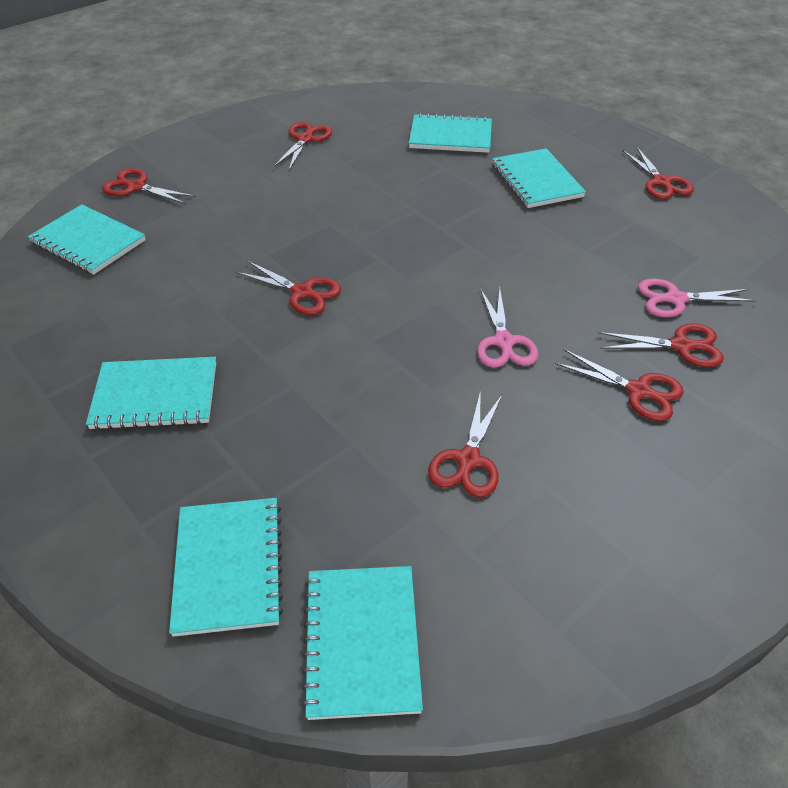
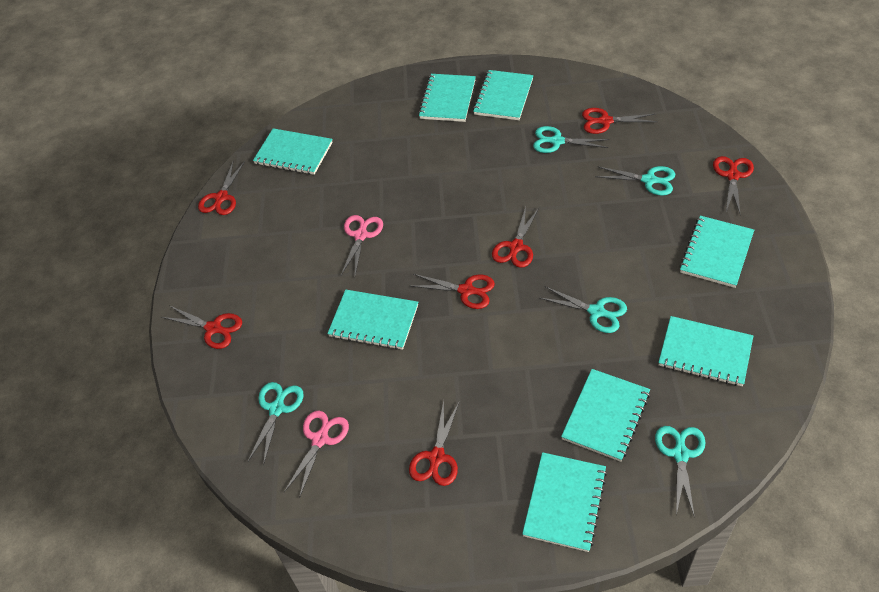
turquoise notebook: 6 -> 8
turquoise scissors: 0 -> 5

